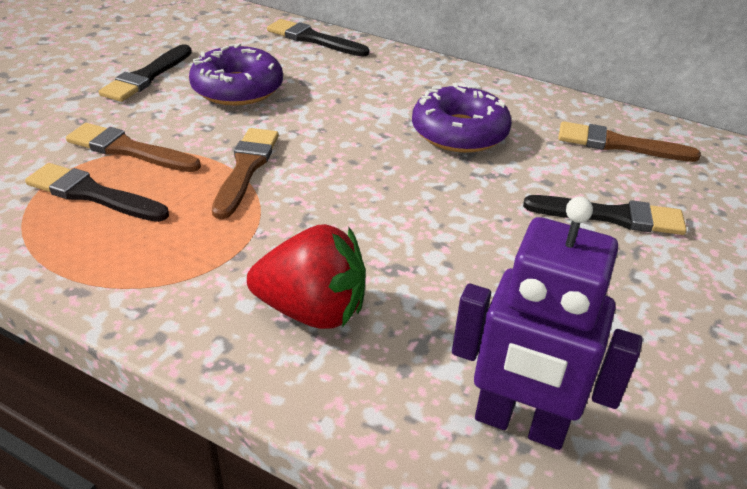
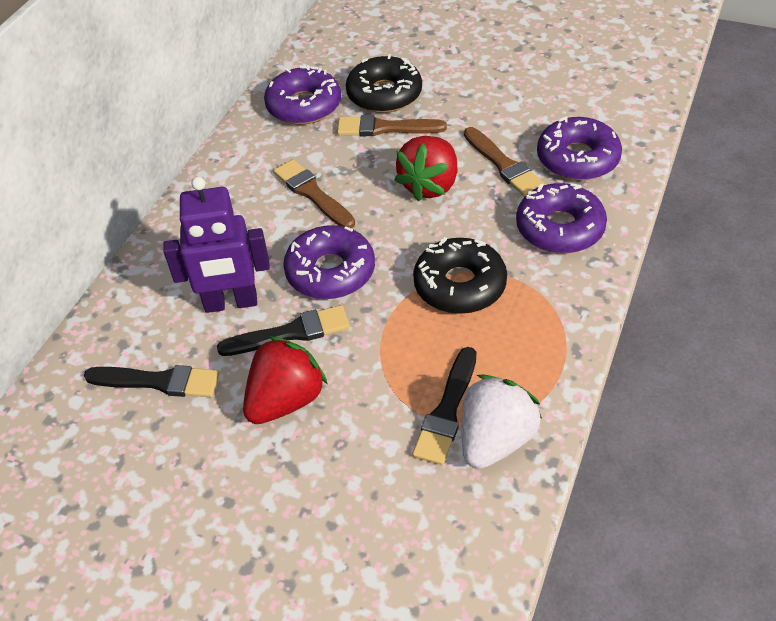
black brush: 4 -> 3
black donut: 0 -> 2
purple donut: 2 -> 4
red strawberry: 1 -> 2
white strawberry: 0 -> 1

